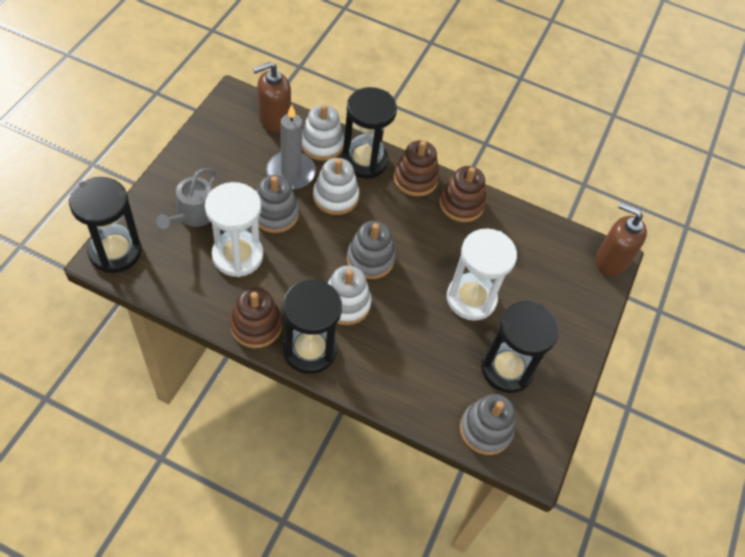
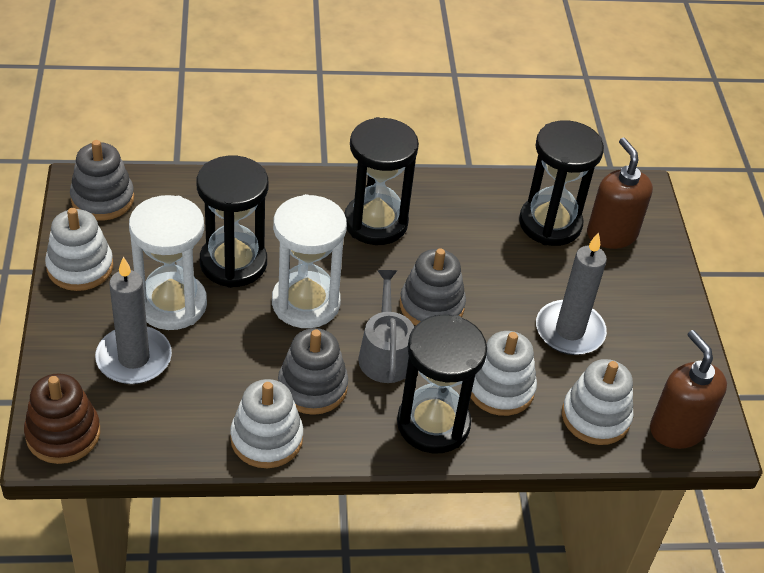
brown stacking toy: 3 -> 1
grey candle: 1 -> 2
white stacking toy: 3 -> 4

